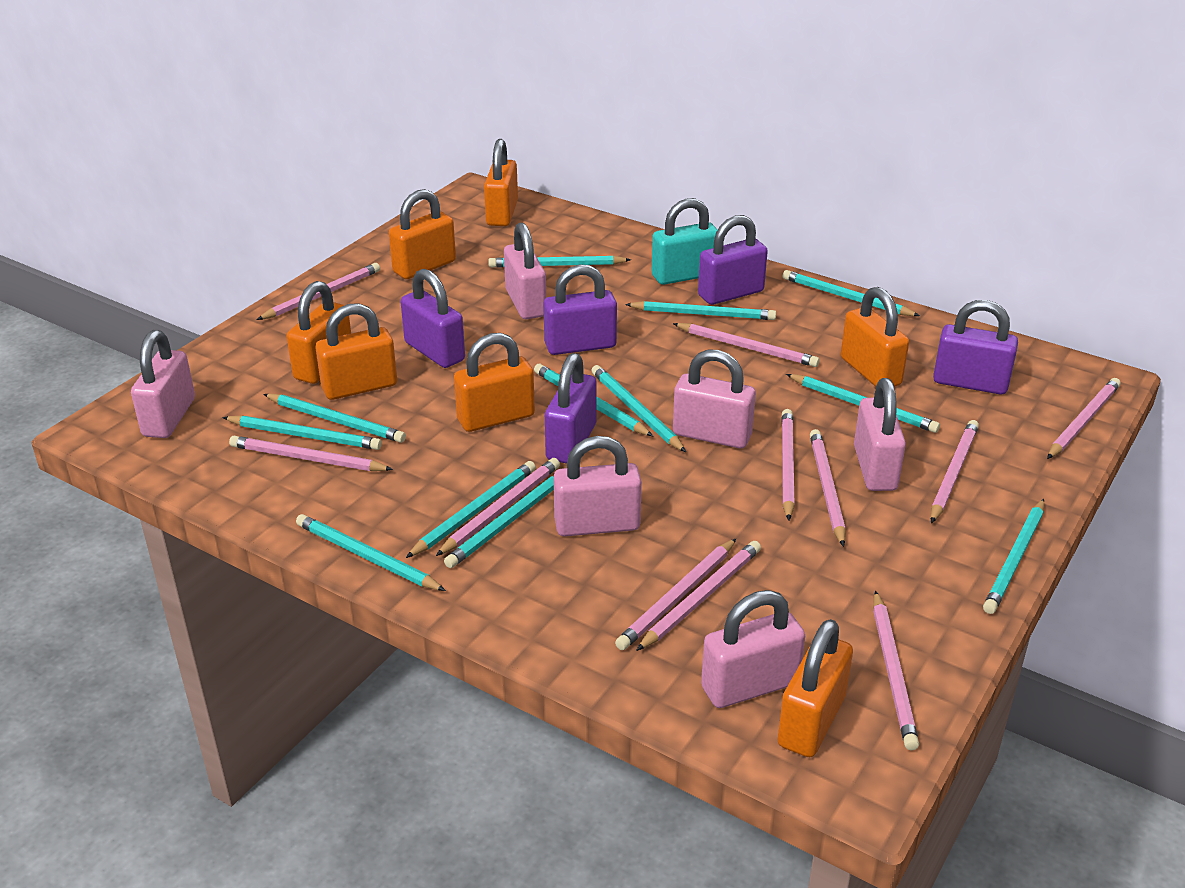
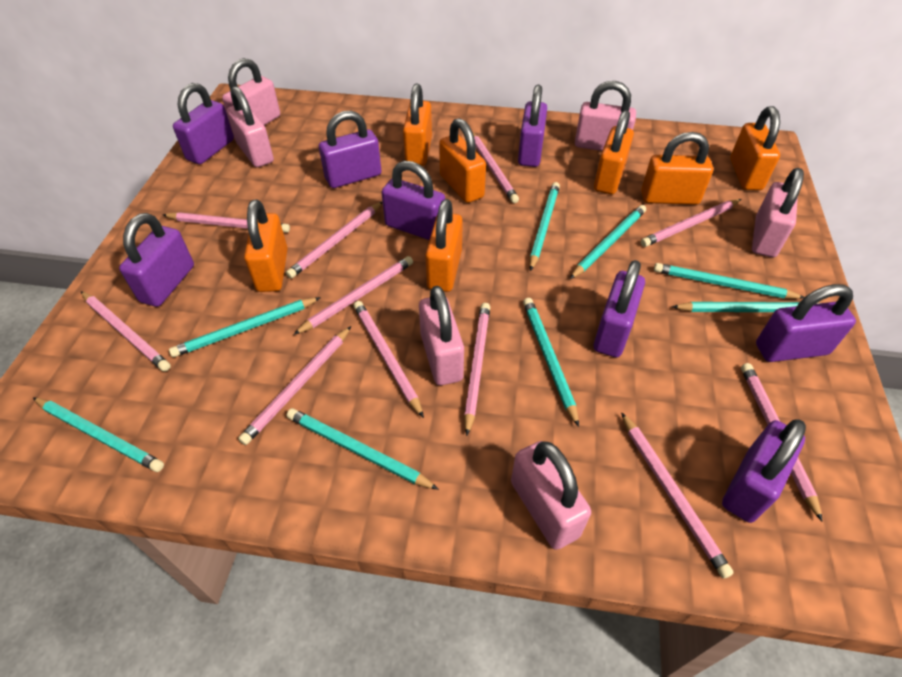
purple padlock: 5 -> 8
turquoise padlock: 1 -> 0
turquoise pencil: 12 -> 8

